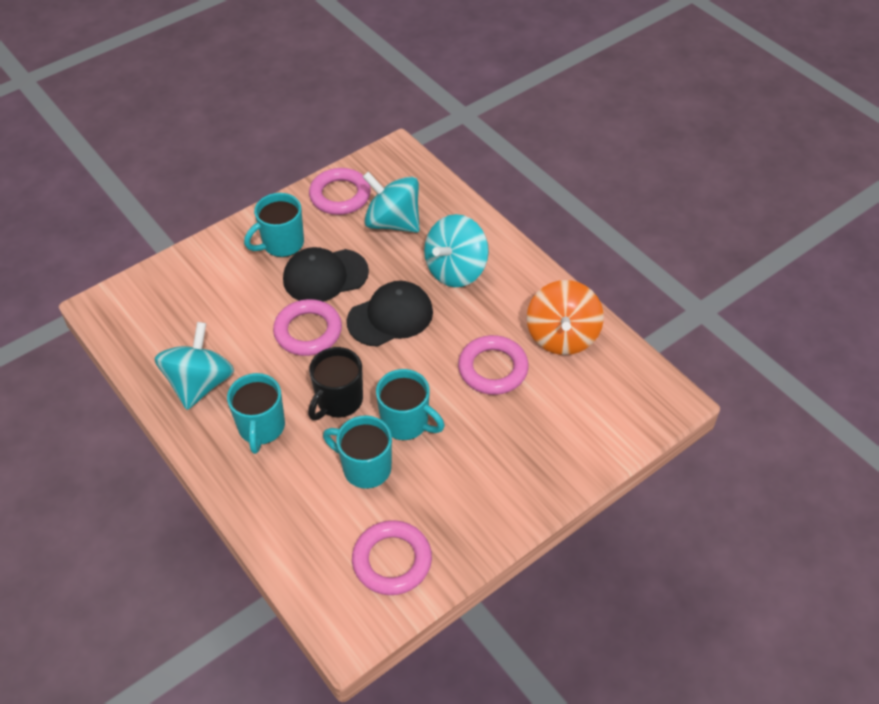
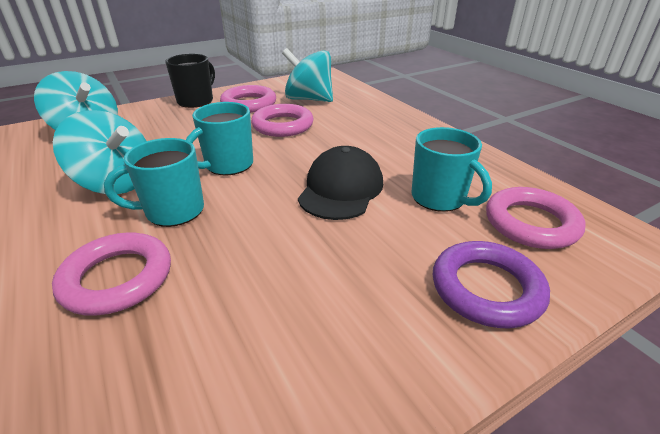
black cap: 2 -> 1
orange spinning top: 1 -> 0
purple ring: 0 -> 1
turquoise mug: 4 -> 3

